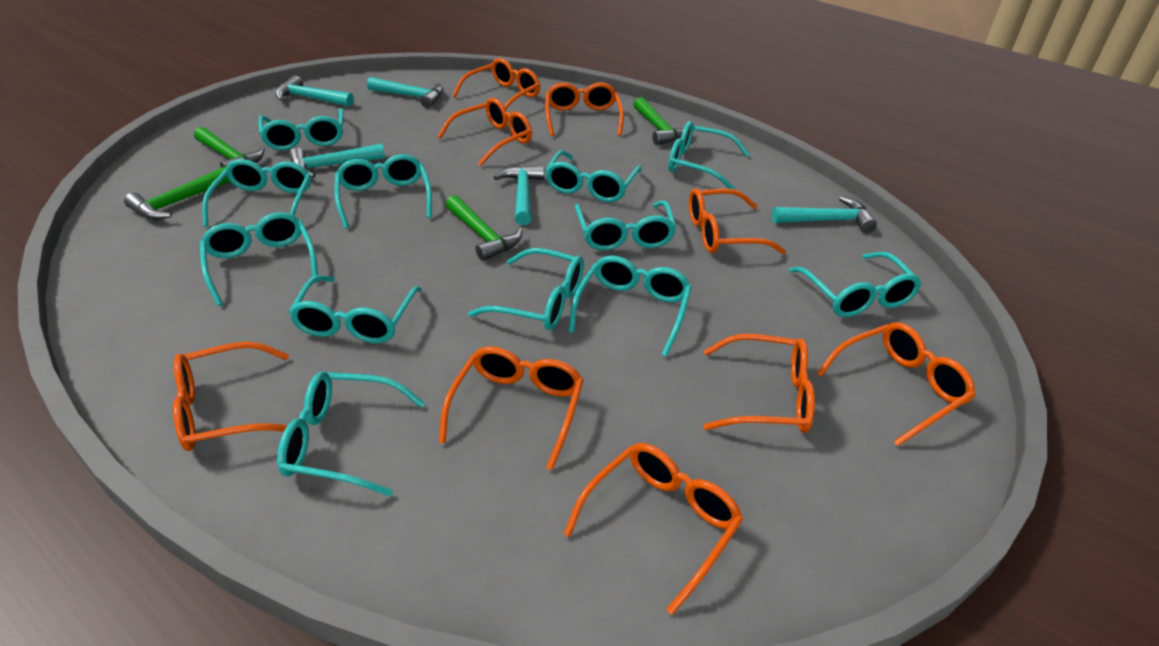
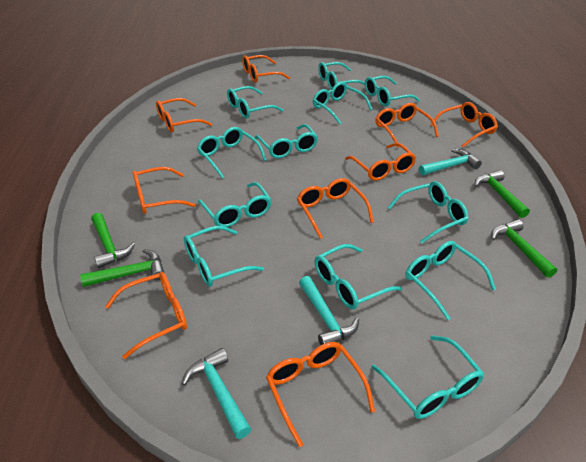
turquoise hammer: 5 -> 3

